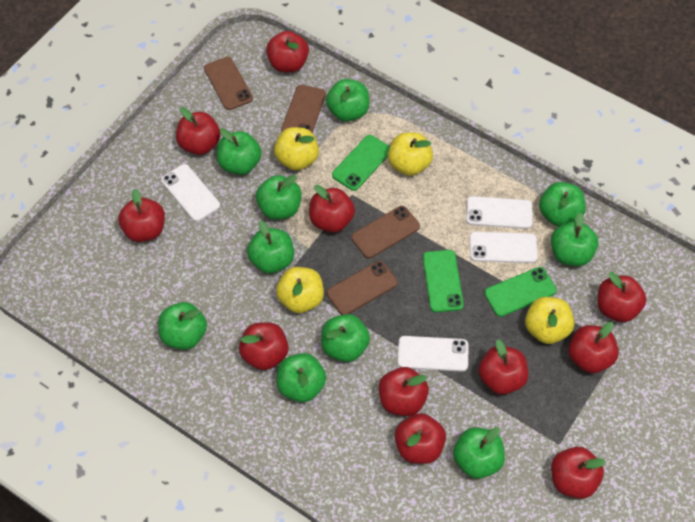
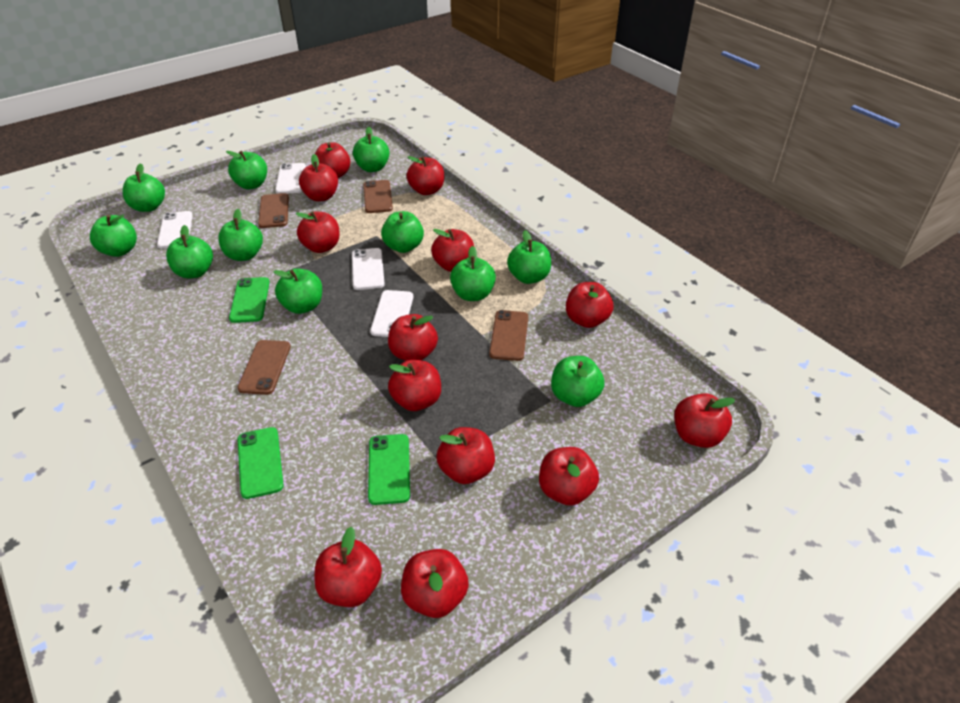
green apple: 10 -> 11
red apple: 11 -> 13
yellow apple: 4 -> 0

